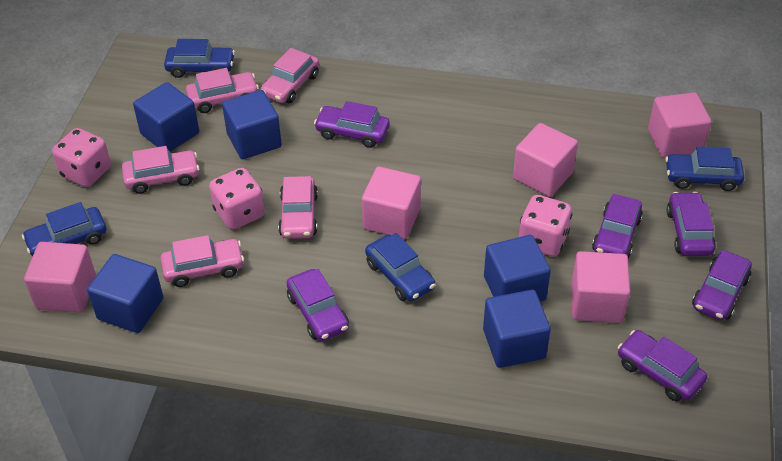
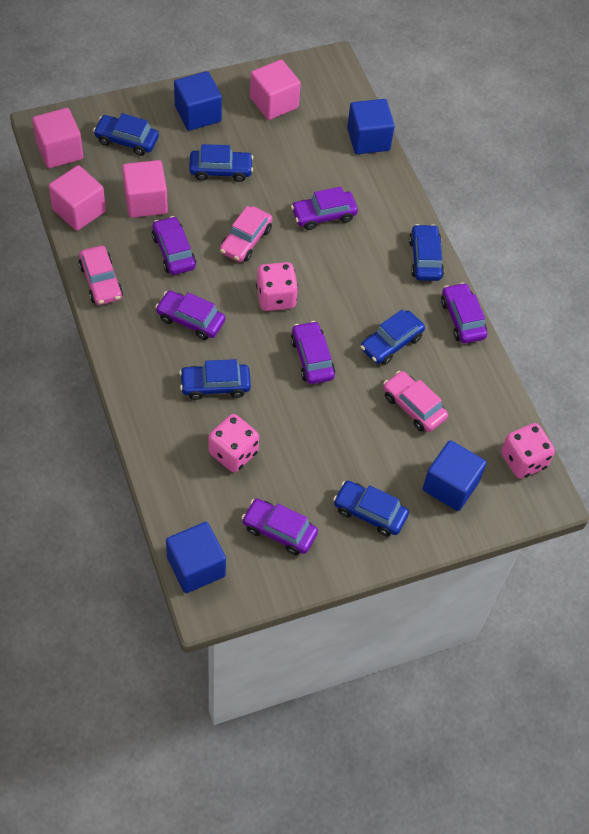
blue car: 4 -> 6
blue cube: 5 -> 4
pink car: 5 -> 3
pink cube: 5 -> 4

